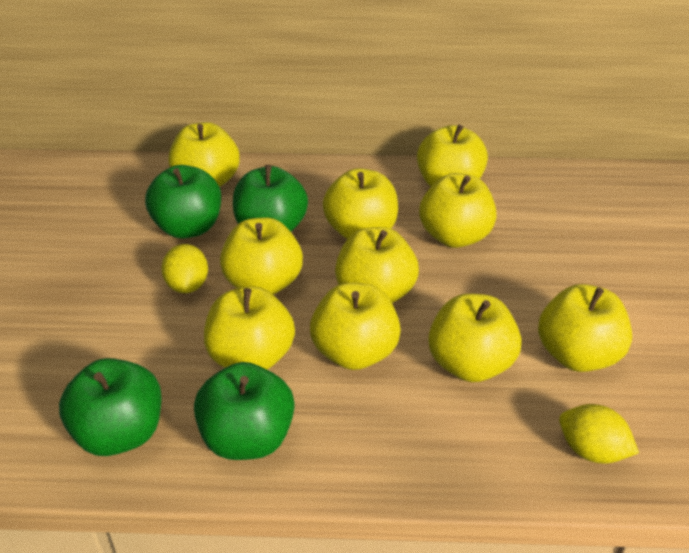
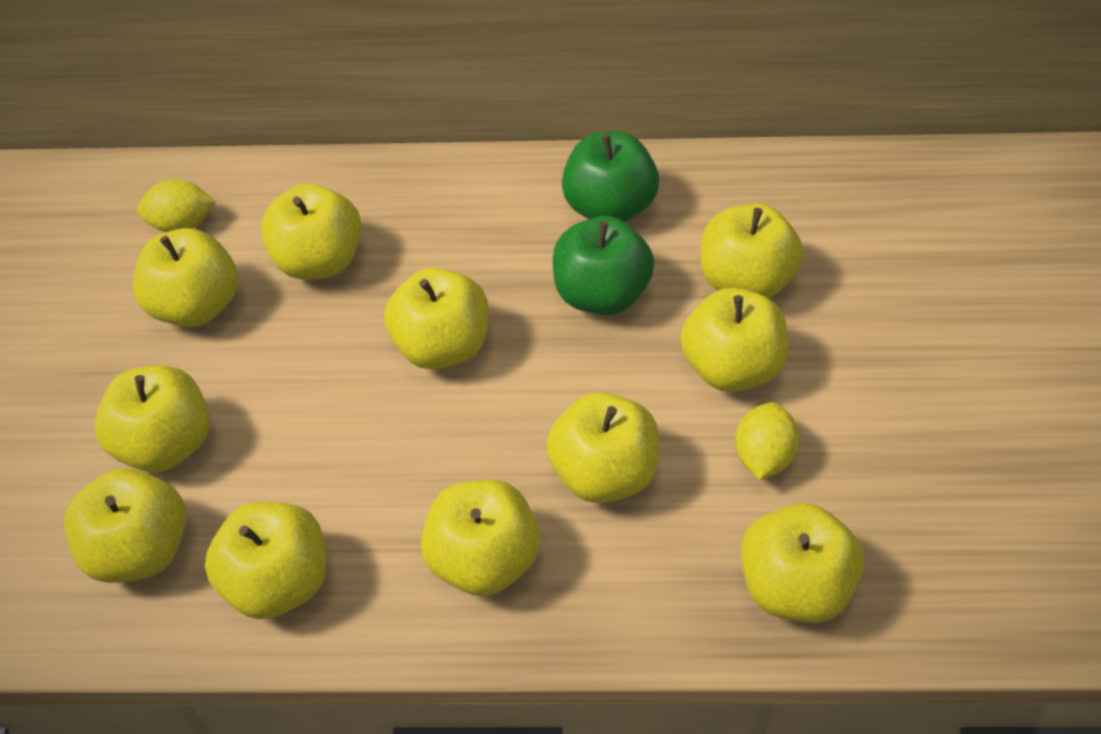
green apple: 4 -> 2
yellow apple: 10 -> 11

